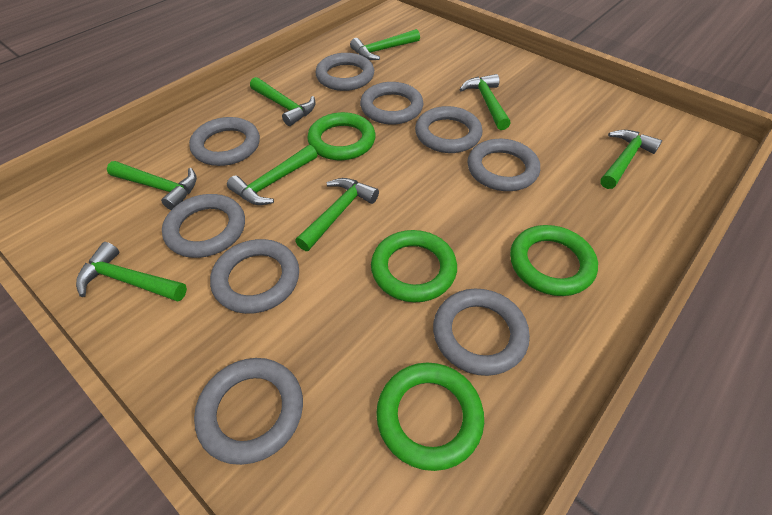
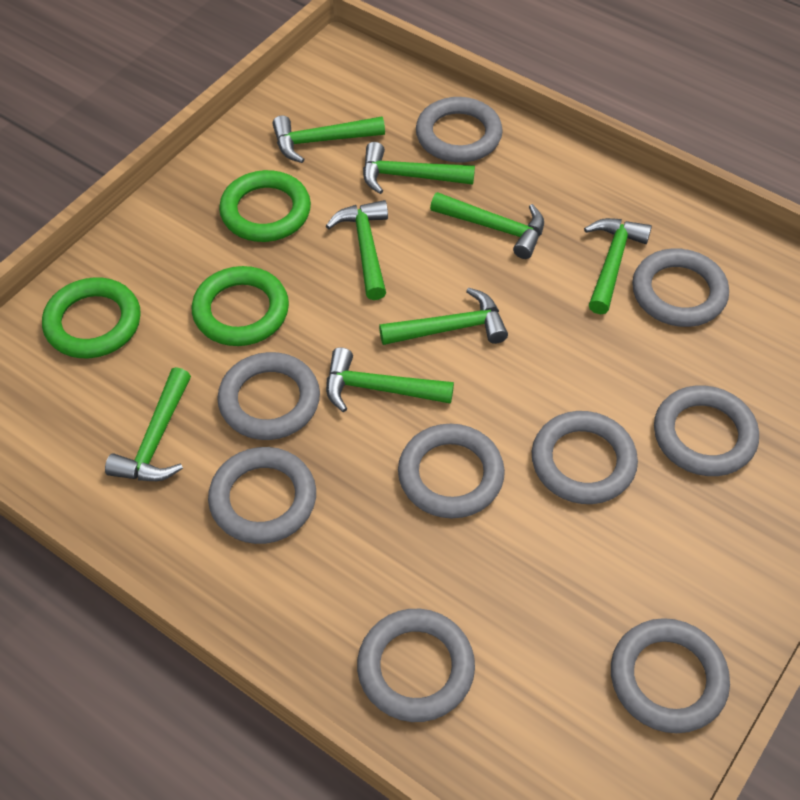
green ring: 4 -> 3

